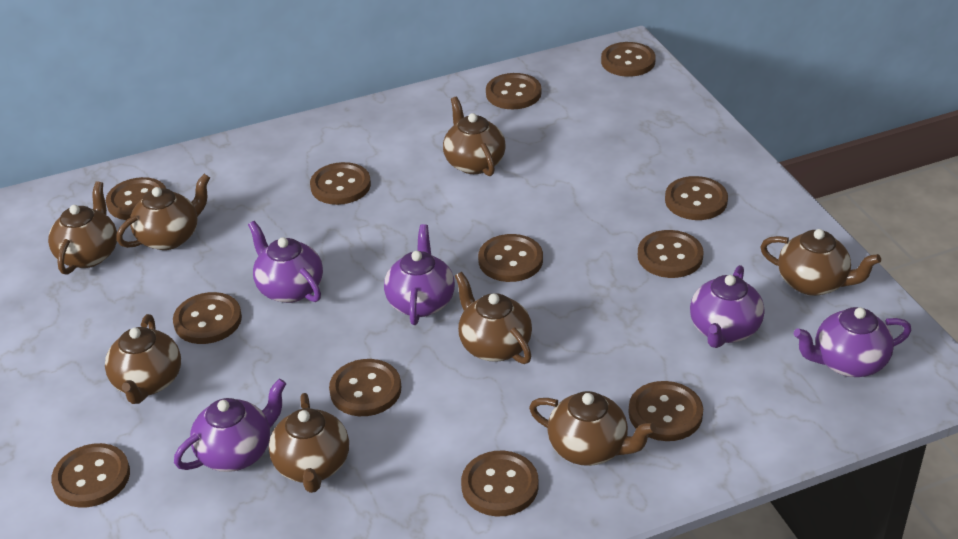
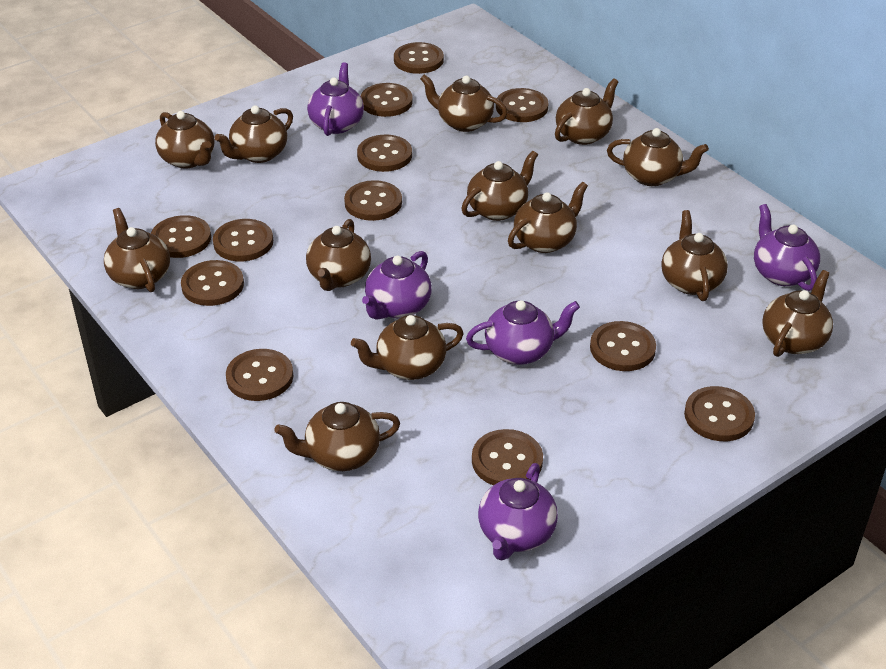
brown teapot: 8 -> 13

